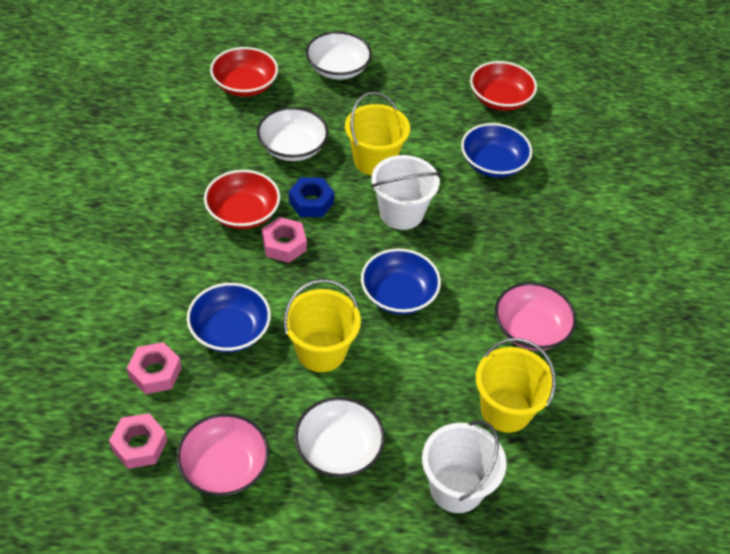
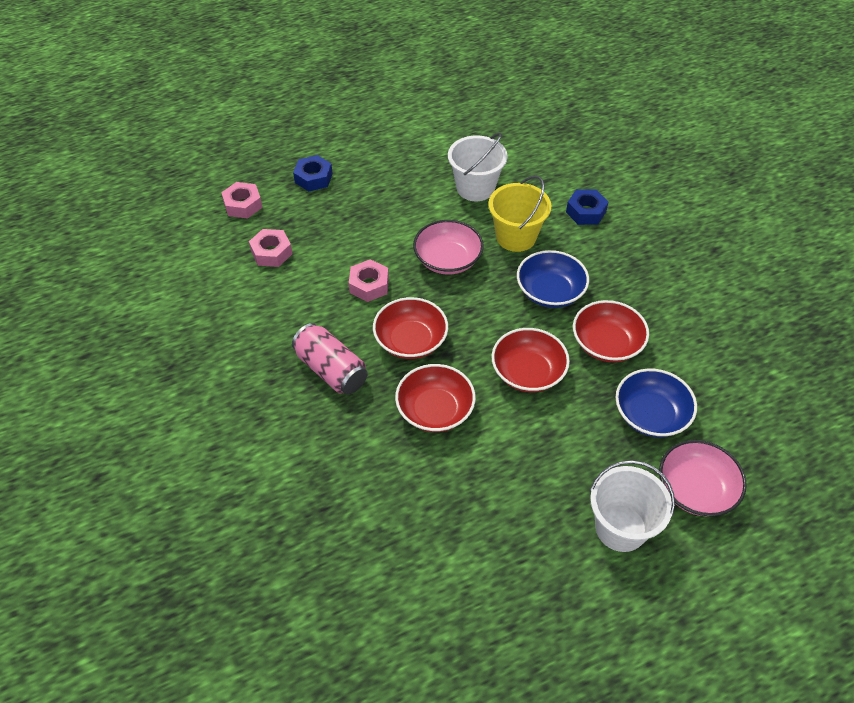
blue bowl: 3 -> 2
blue nut: 1 -> 2
pink can: 0 -> 1
red bowl: 3 -> 4
white bowl: 3 -> 0
yellow bucket: 3 -> 1

